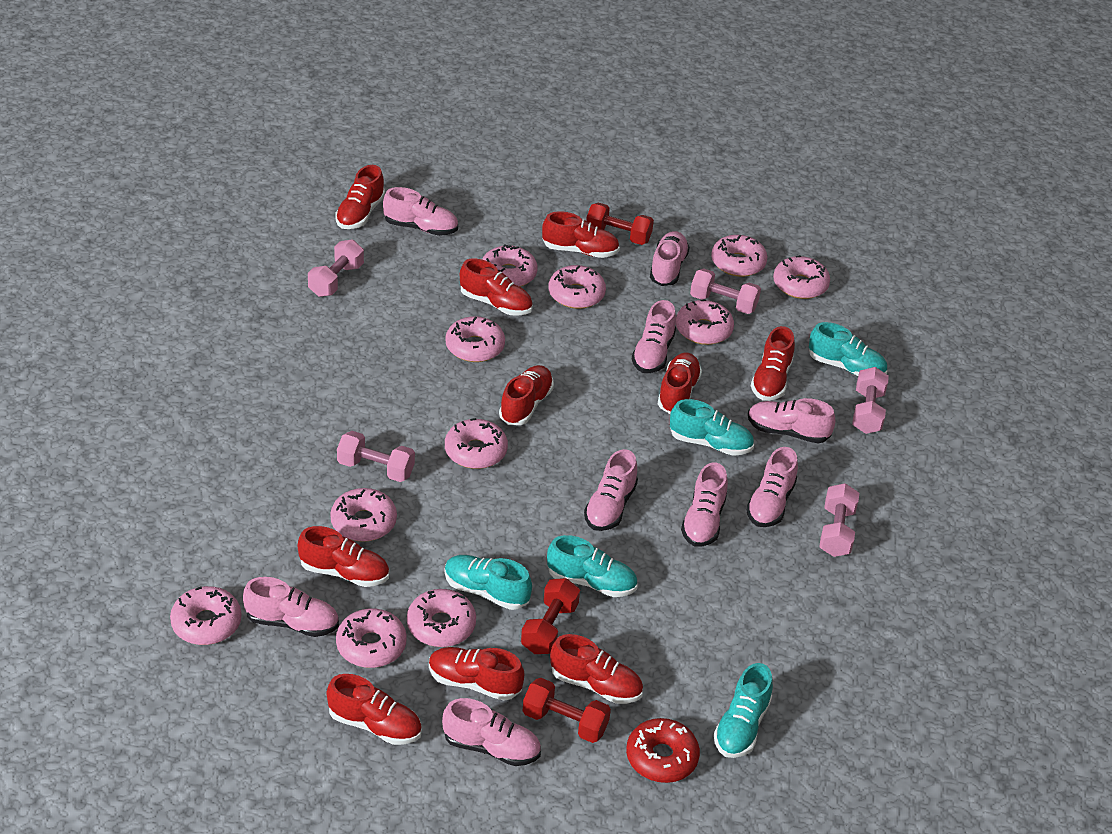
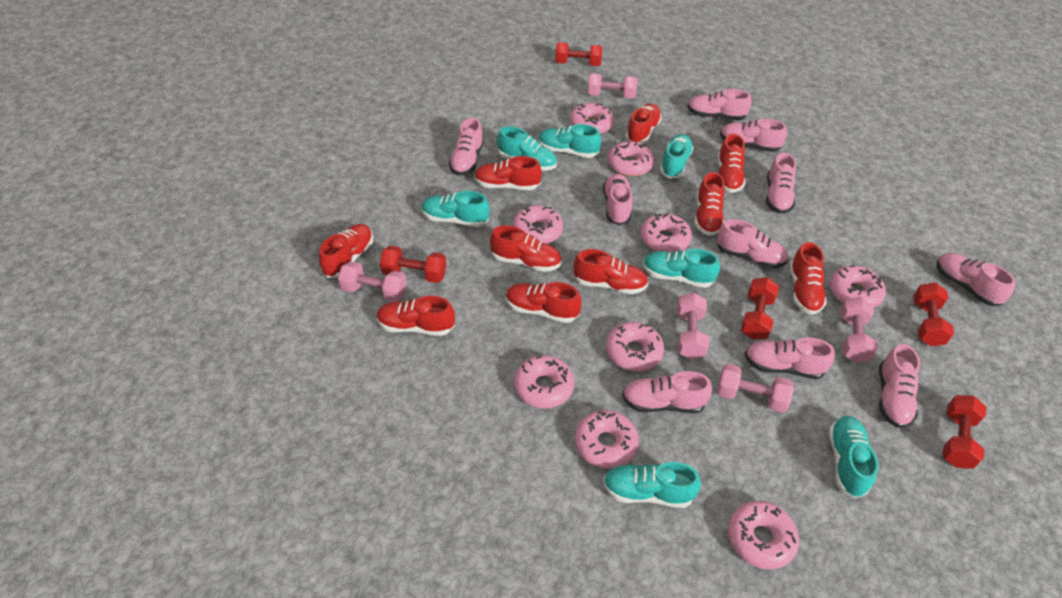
pink donut: 11 -> 9
pink shoe: 9 -> 10
red donut: 1 -> 0
red dumbbell: 3 -> 5
turquoise shoe: 5 -> 7

